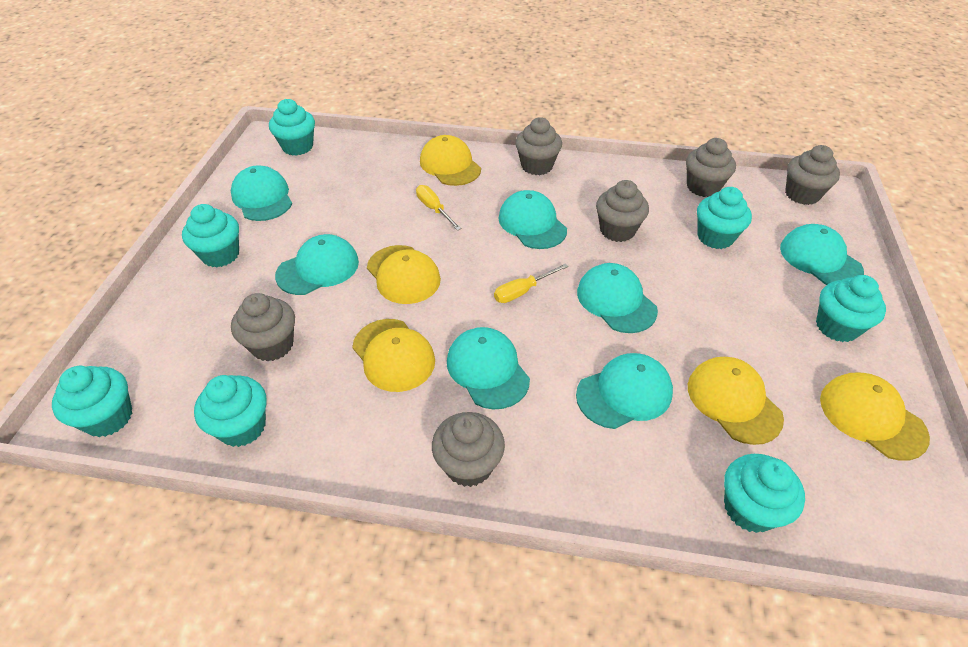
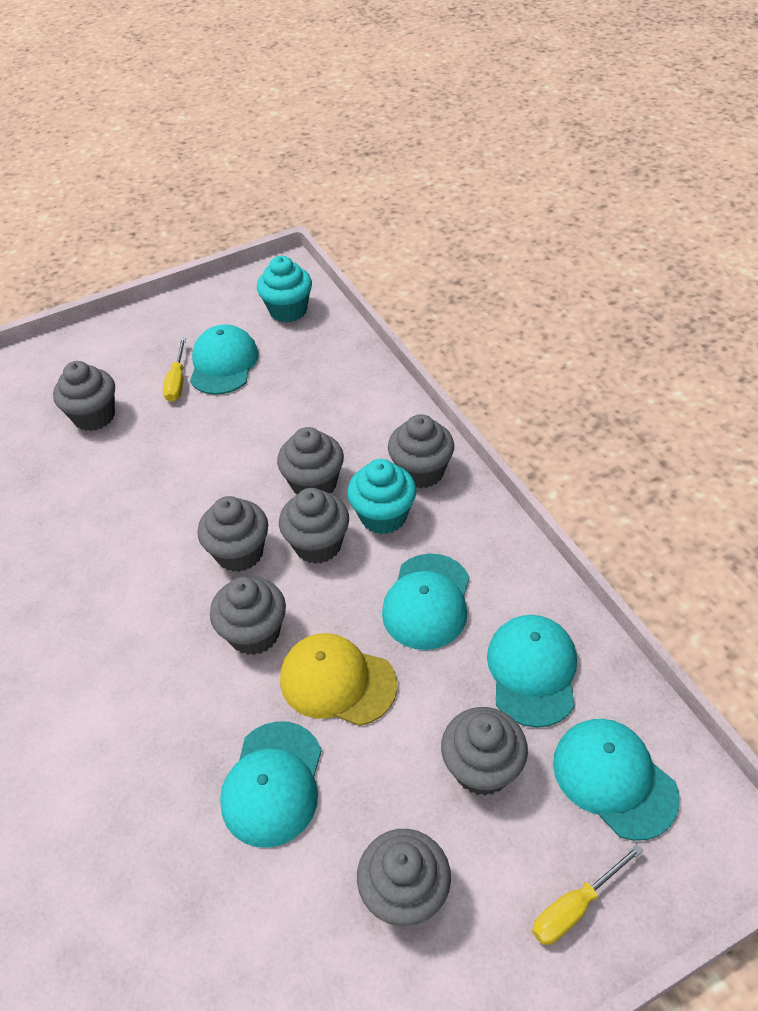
grey cupcake: 6 -> 8
turquoise cap: 7 -> 5
turquoise cupcake: 7 -> 2
yellow cap: 5 -> 1

